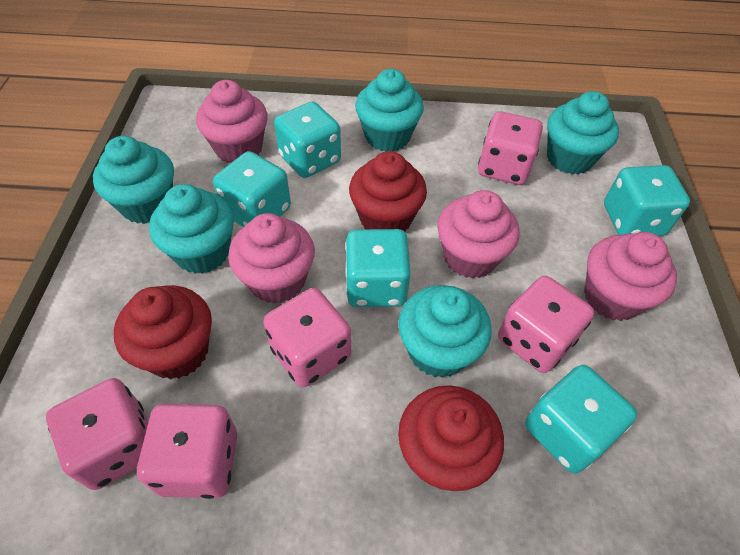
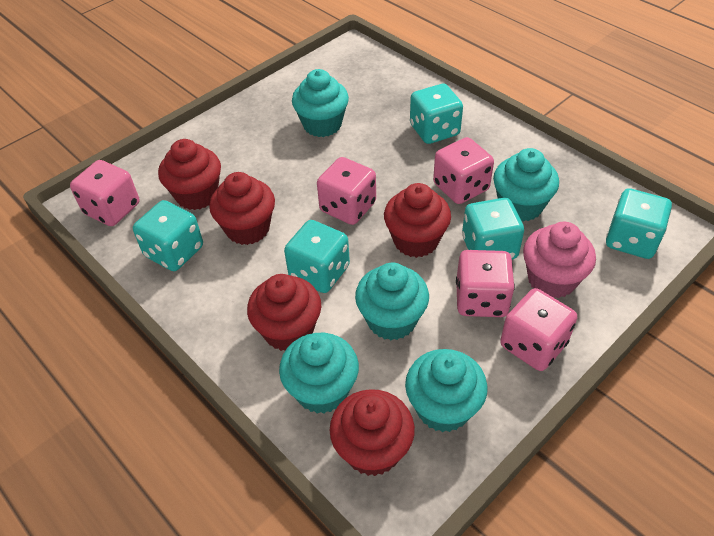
pink cupcake: 4 -> 1
red cupcake: 3 -> 5

